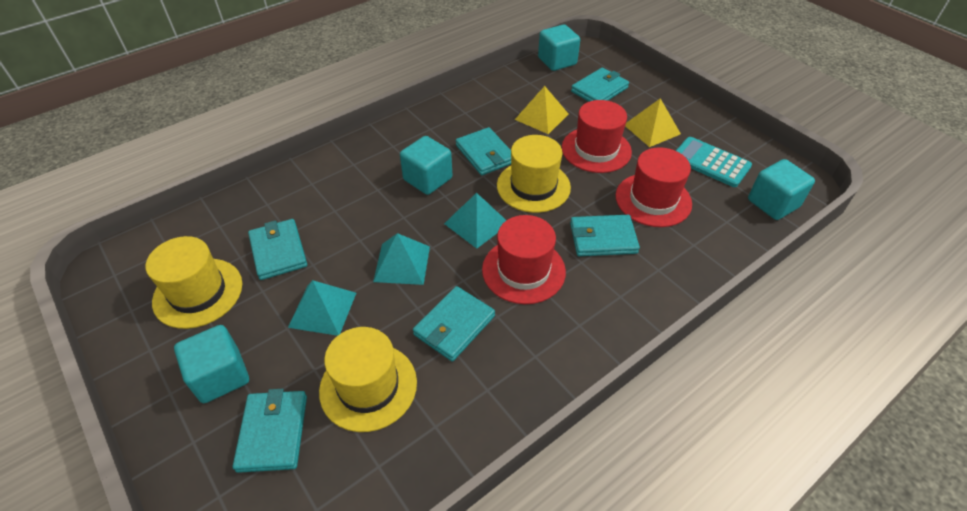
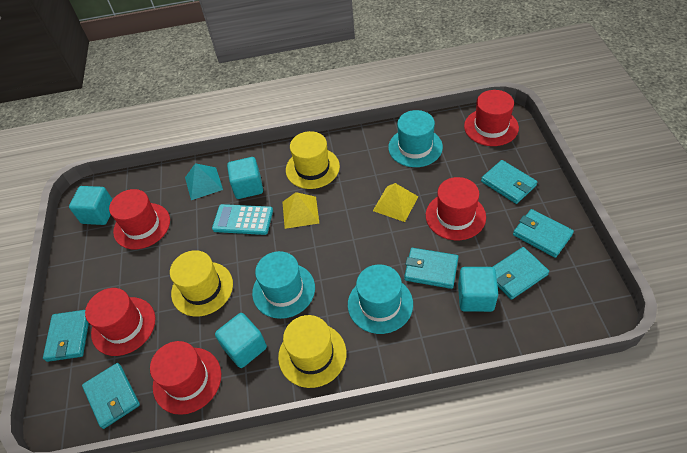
red hat: 3 -> 5
turquoise hat: 0 -> 3
turquoise pyramid: 3 -> 1

